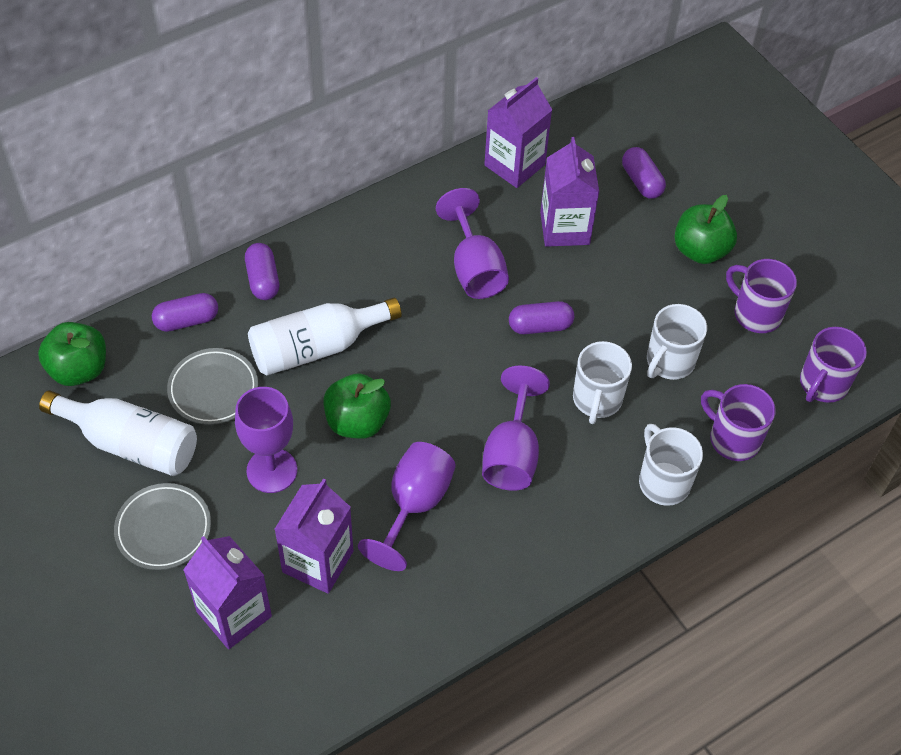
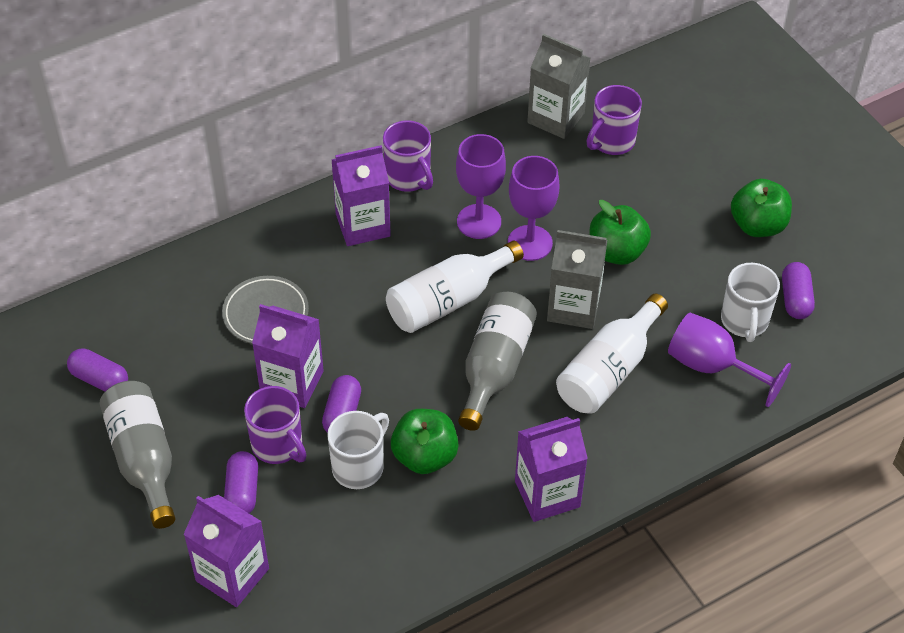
grey bottle: 0 -> 2
grey carton: 0 -> 2
grey plate: 2 -> 1
purple goblet: 4 -> 3
white mug: 3 -> 2

